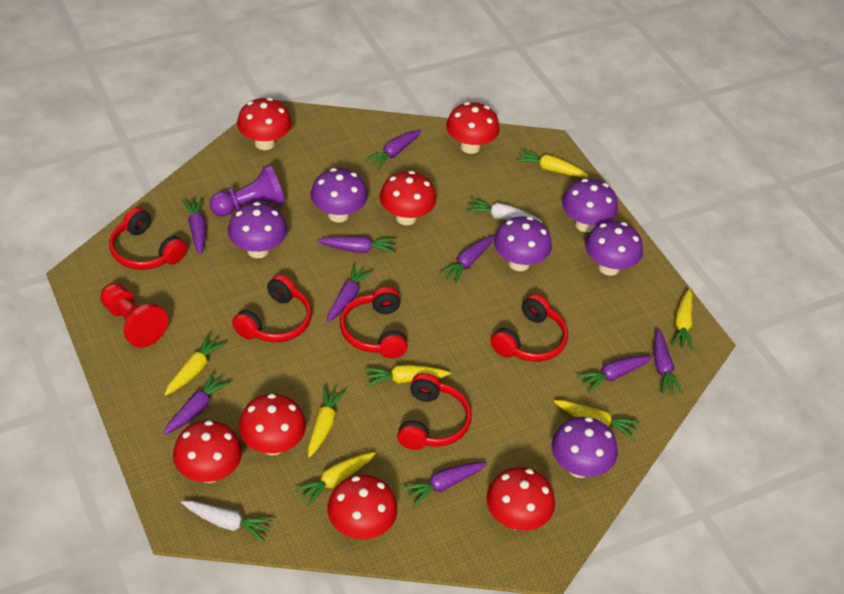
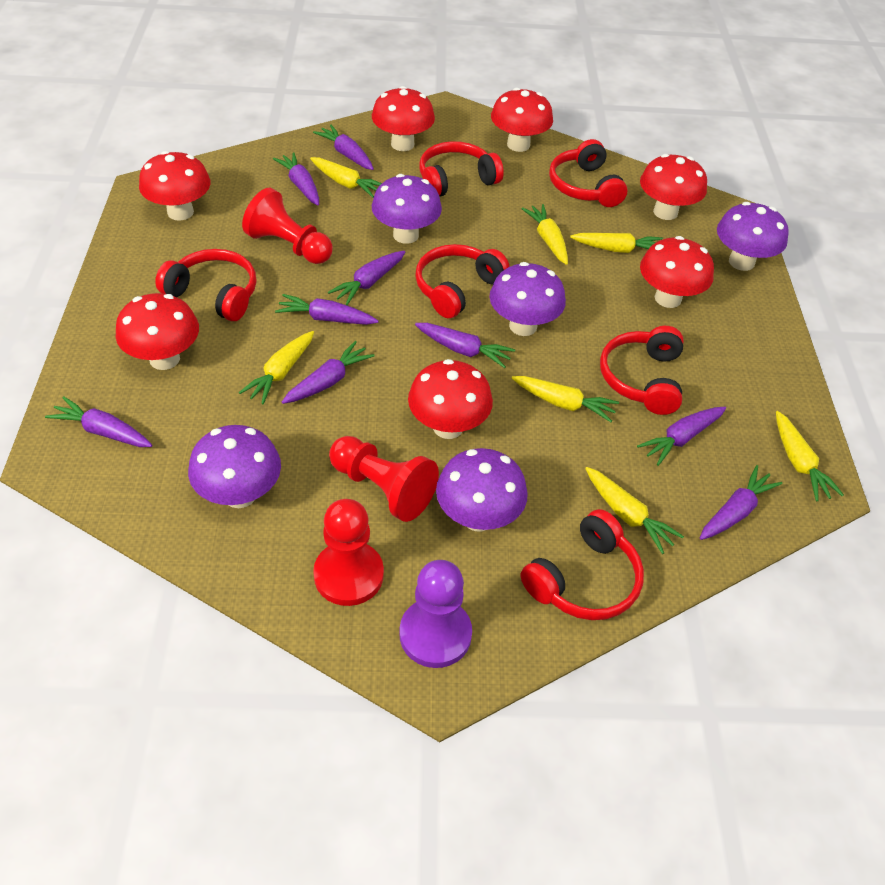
purple mushroom: 6 -> 5
red headphones: 5 -> 6
red pawn: 1 -> 3
white carrot: 2 -> 0

